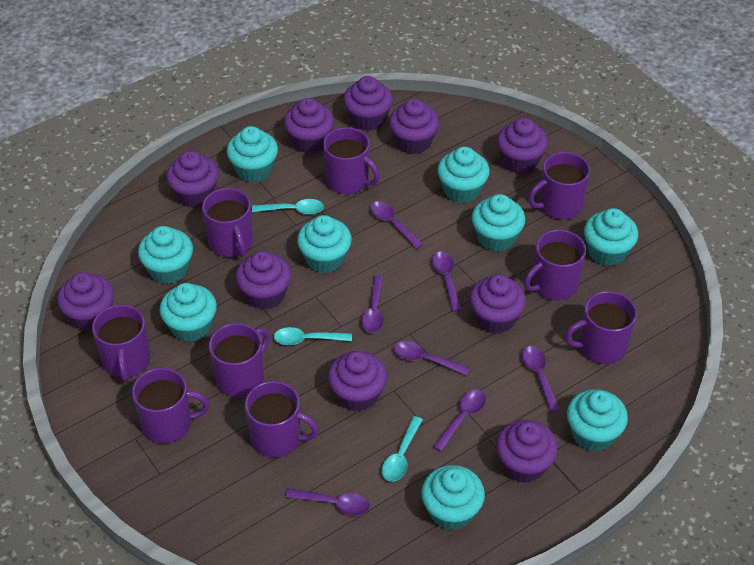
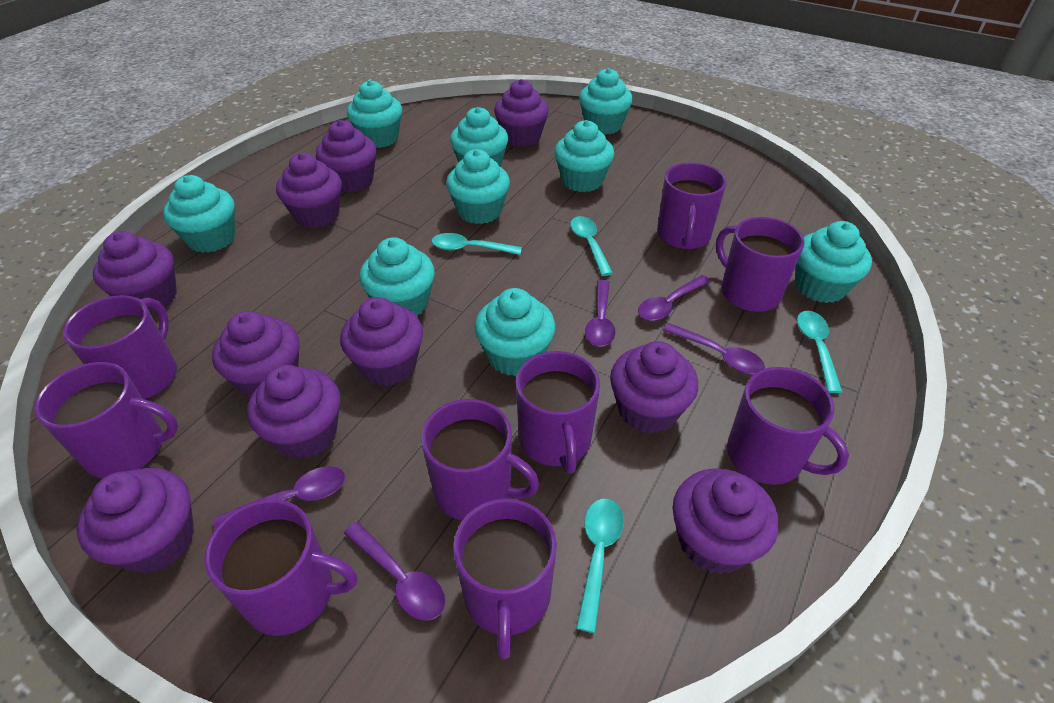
purple spoon: 7 -> 5
turquoise spoon: 3 -> 4

